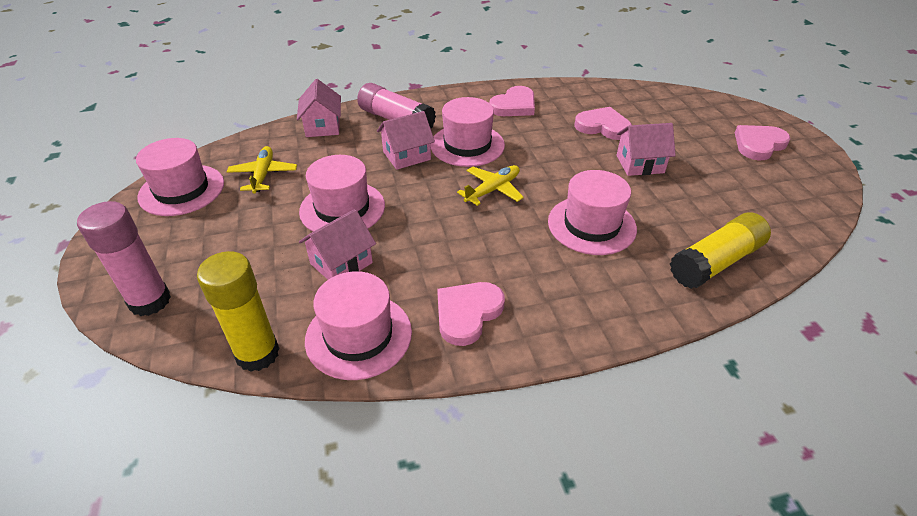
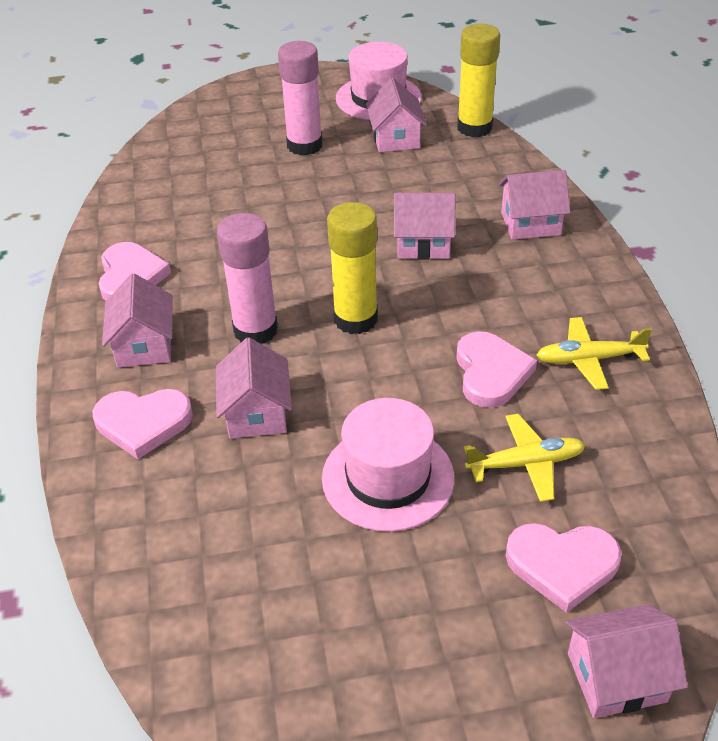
pink hat: 5 -> 2
pink house: 4 -> 6

